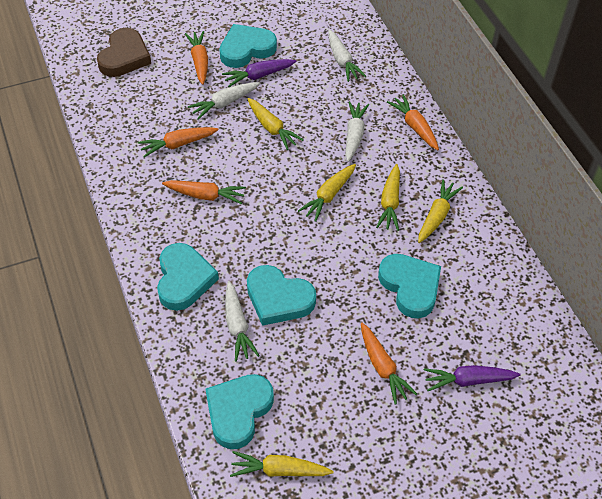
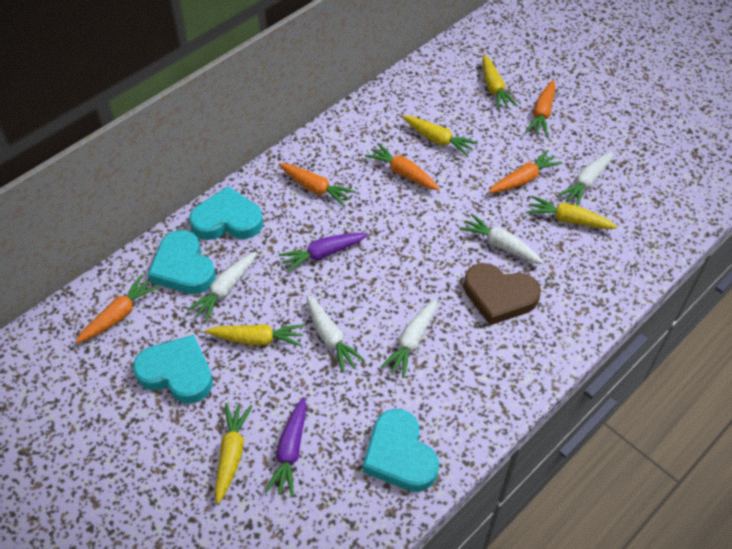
turquoise heart: 5 -> 4
white carrot: 4 -> 5

